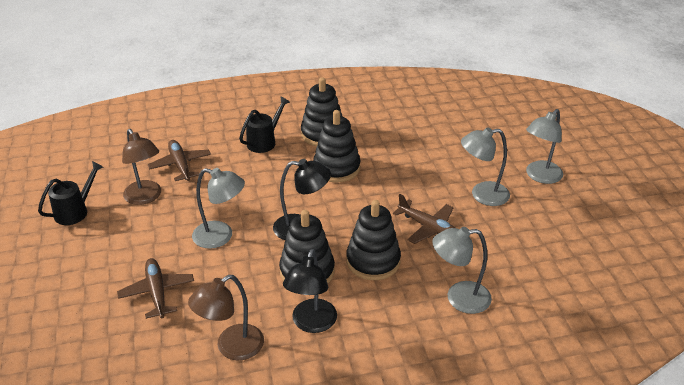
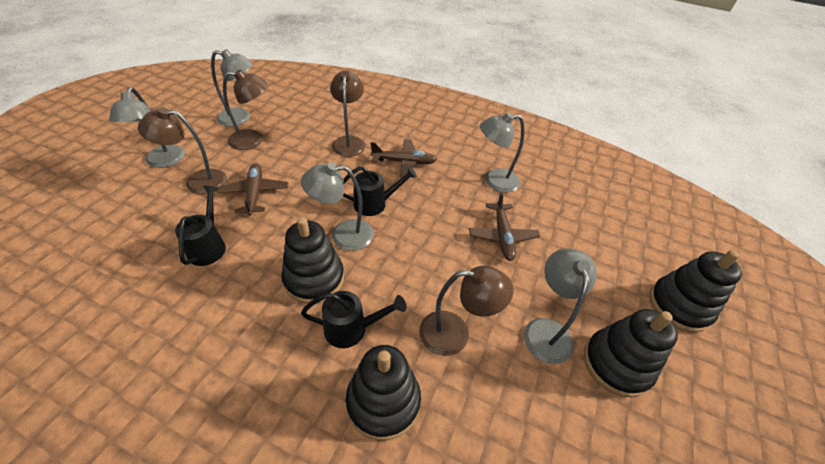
black lamp: 2 -> 0
black watering can: 2 -> 3
brown lamp: 2 -> 4
grey lamp: 4 -> 5

